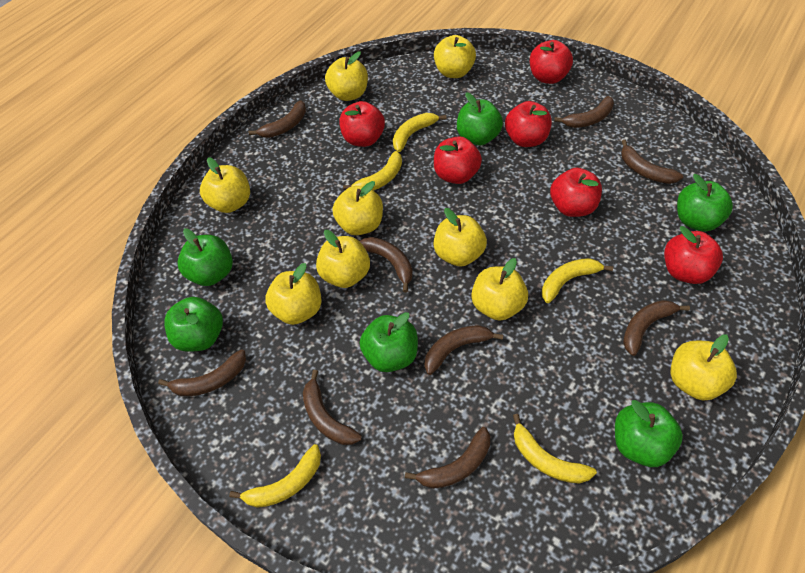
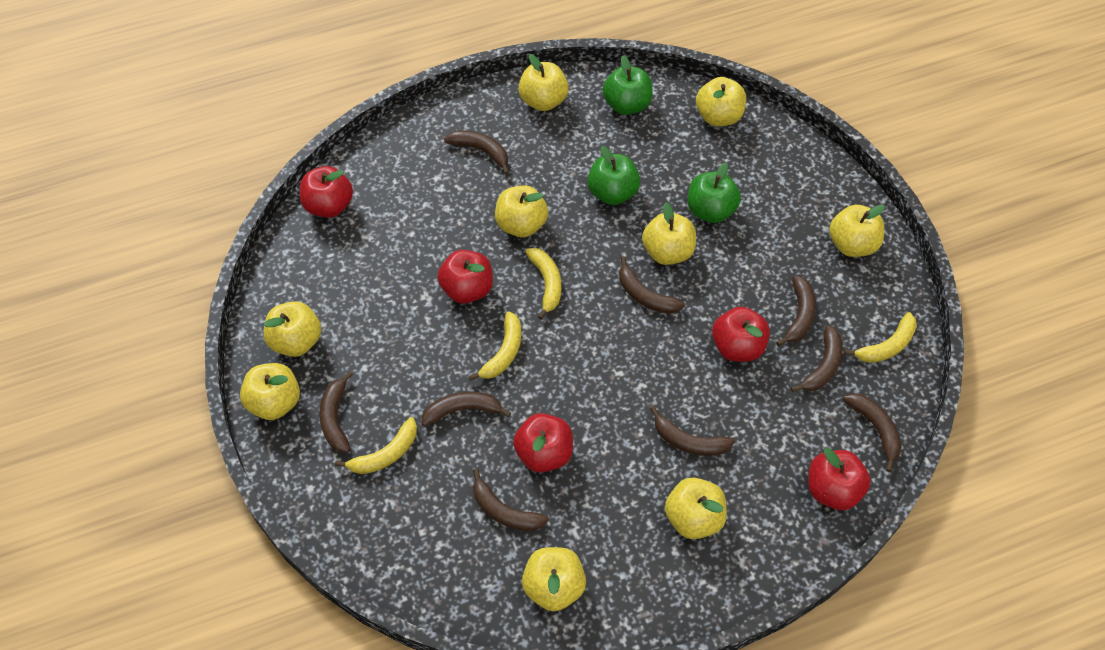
green apple: 6 -> 3
red apple: 6 -> 5
yellow banana: 5 -> 4

